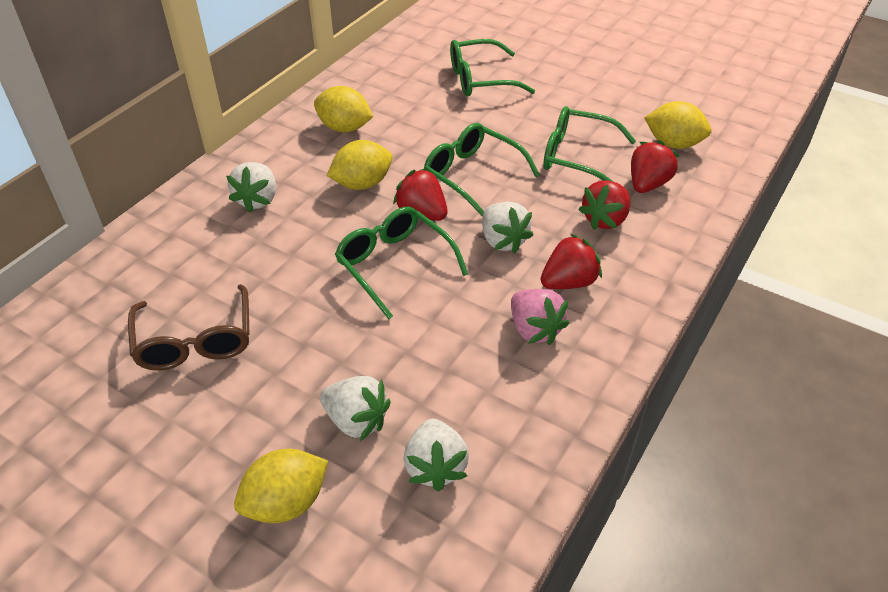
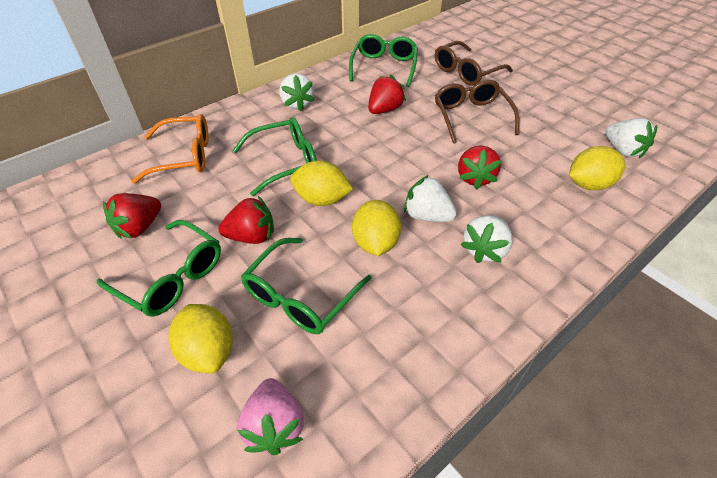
brown glasses: 1 -> 2
orange glasses: 0 -> 1

